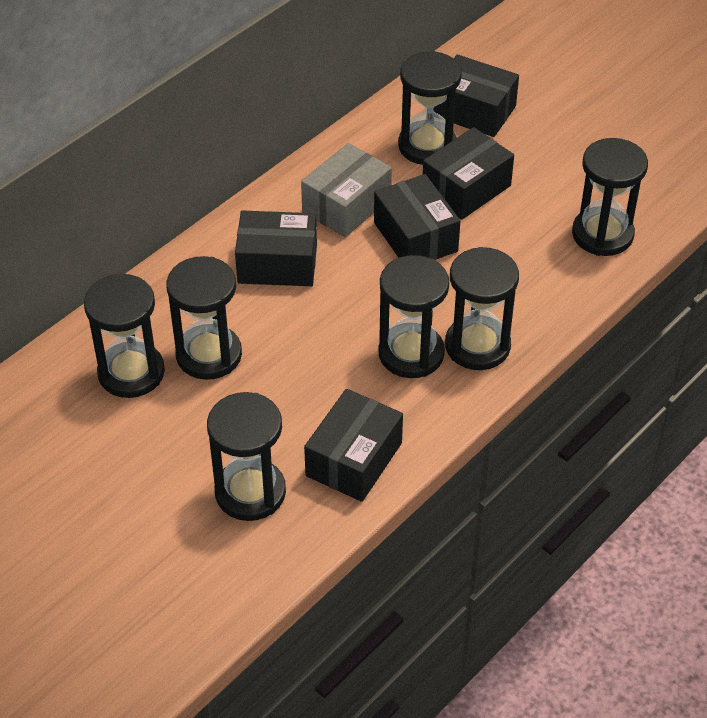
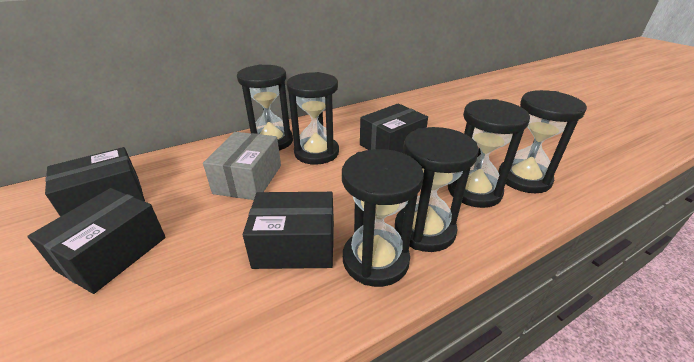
black box: 5 -> 4
black hourglass: 7 -> 6

